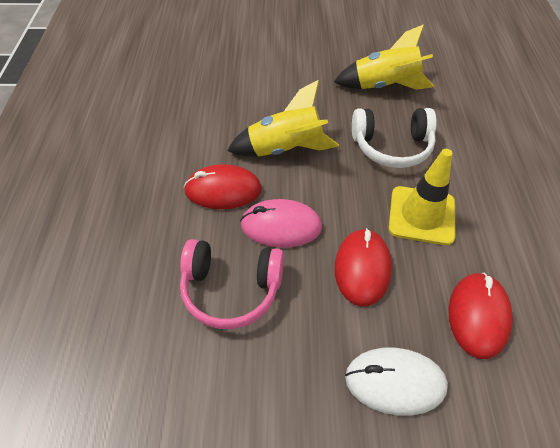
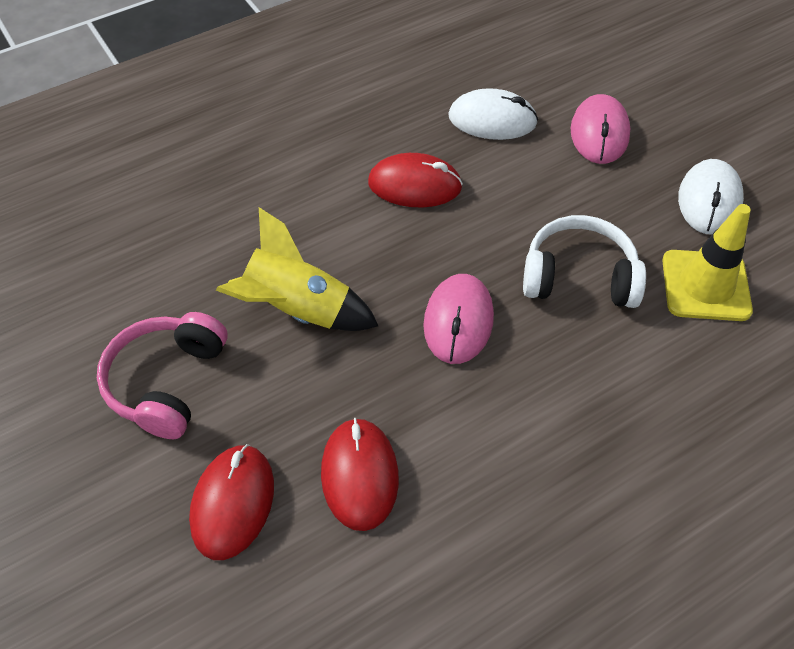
pink mouse: 1 -> 2
white mouse: 1 -> 2
yellow rocket: 2 -> 1

